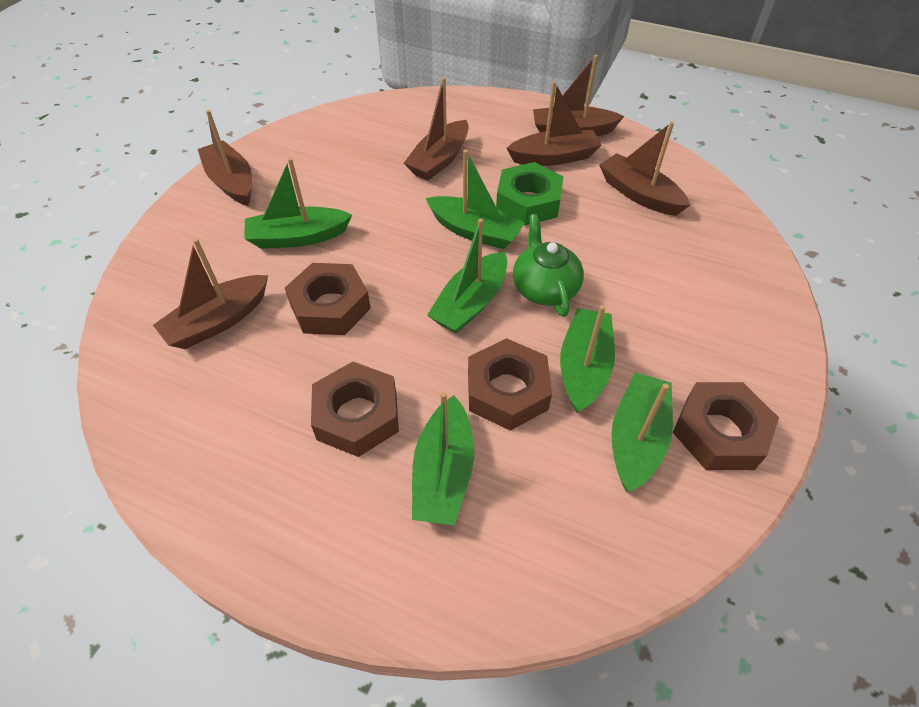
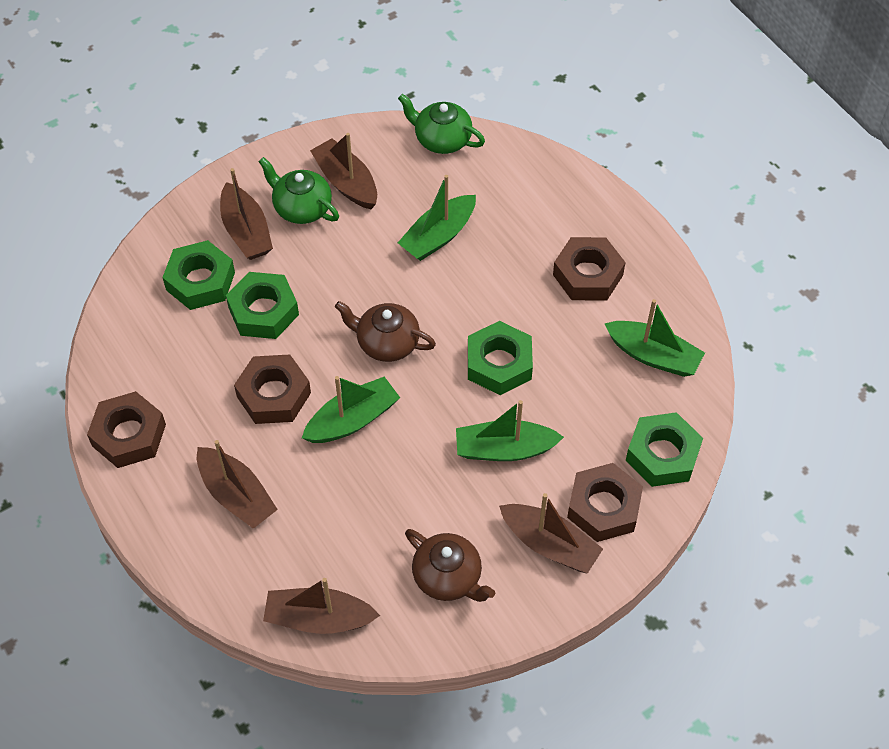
brown boat: 6 -> 5
brown teapot: 0 -> 2
green boat: 6 -> 4
green nut: 1 -> 4
green teapot: 1 -> 2

